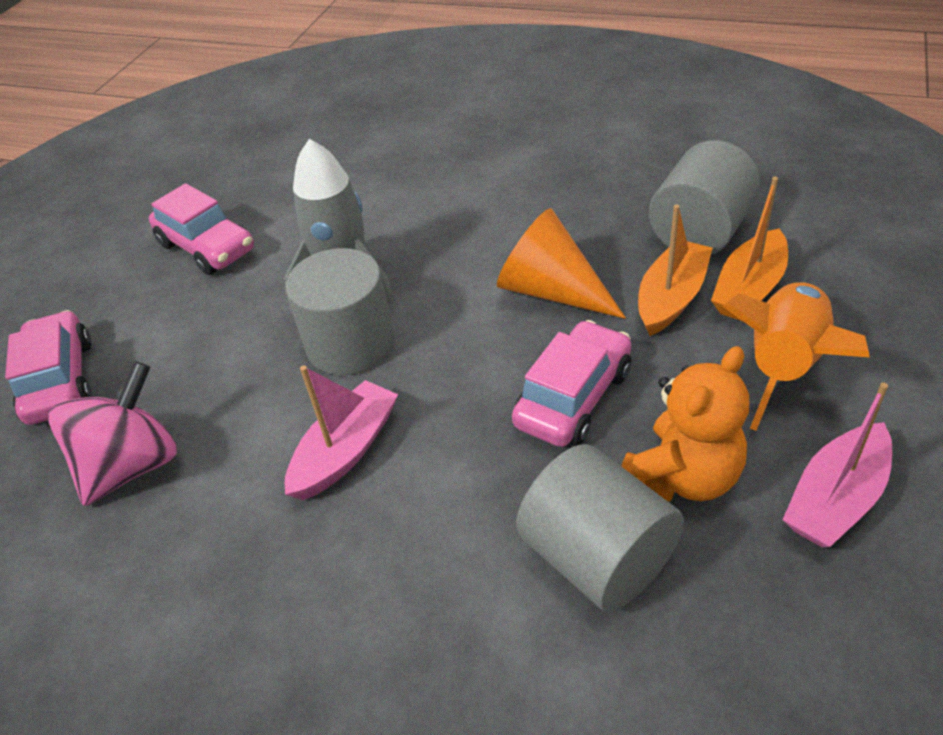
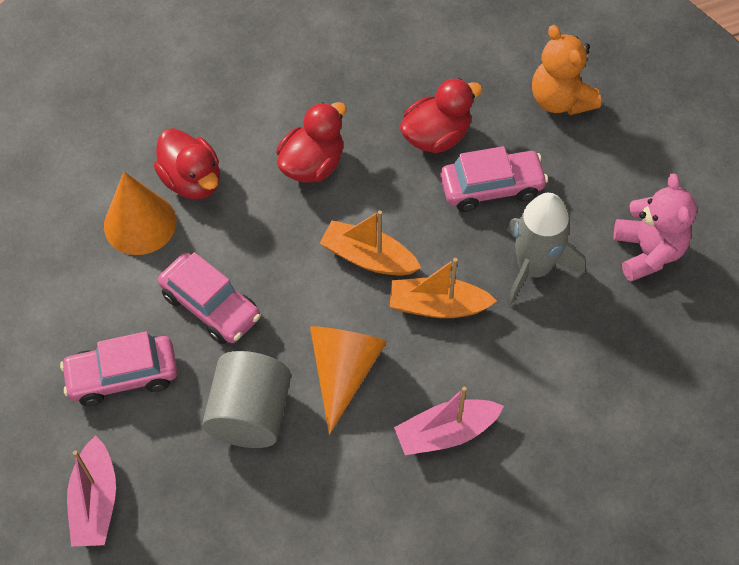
grey cylinder: 3 -> 1
orange cone: 1 -> 2
orange rocket: 1 -> 0
pink spinning top: 1 -> 0
pink teddy bear: 0 -> 1
red duck: 0 -> 3

